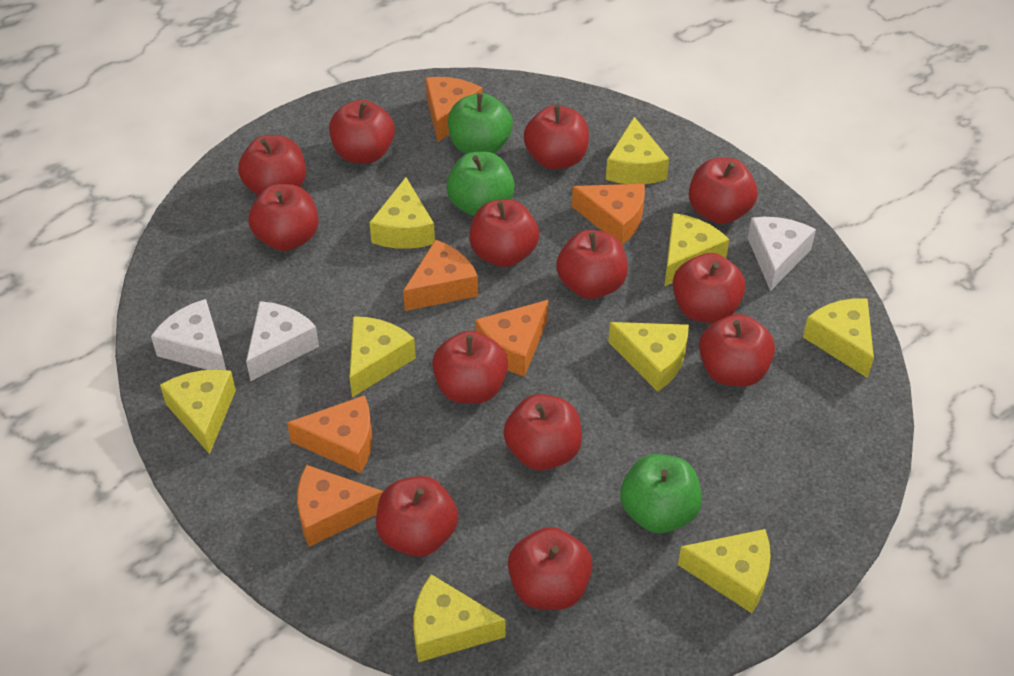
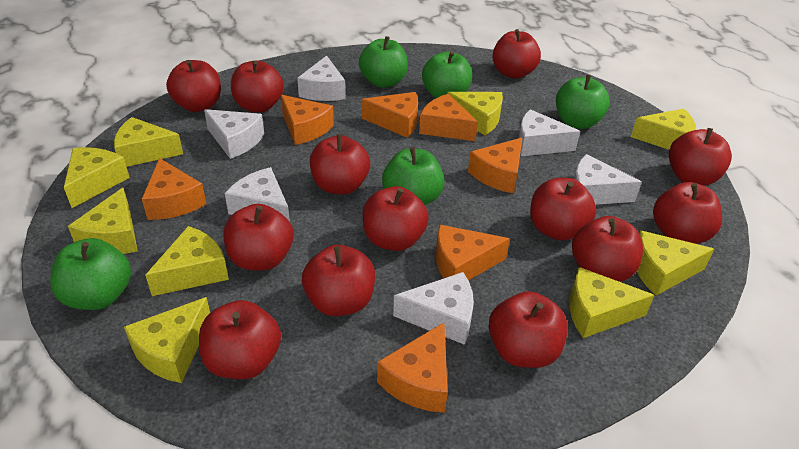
green apple: 3 -> 5
orange cheese: 6 -> 7
white cheese: 3 -> 6

